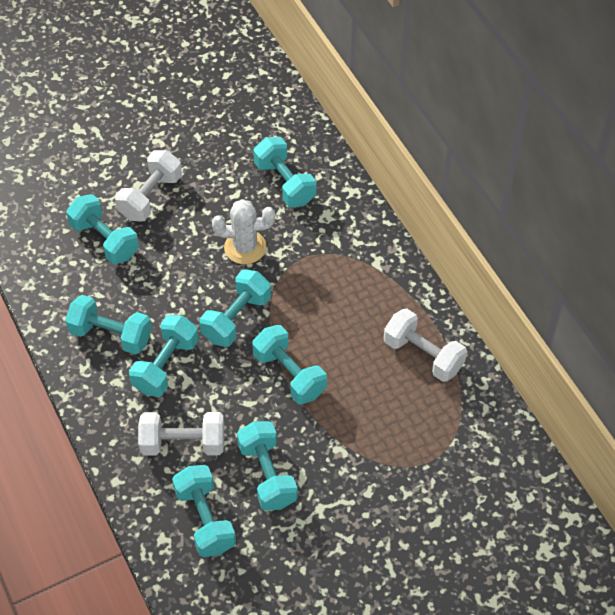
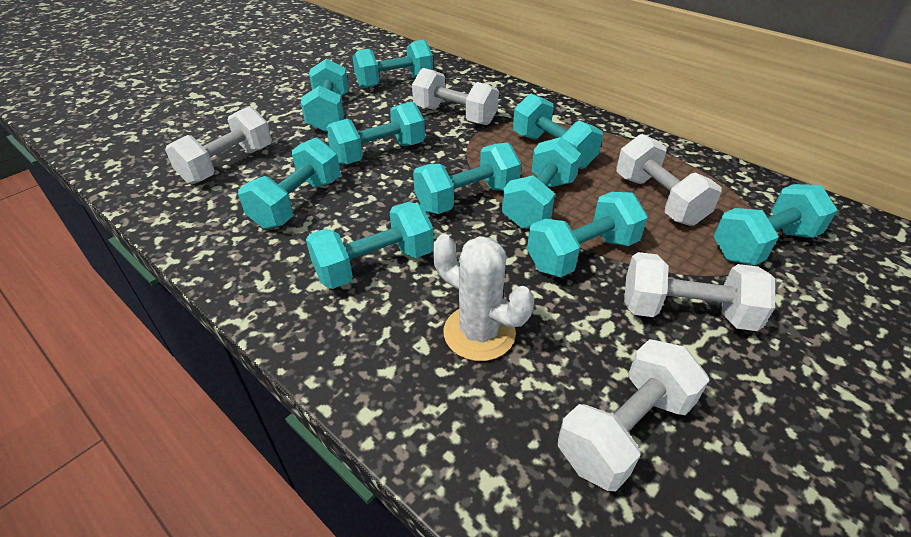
turquoise dumbbell: 8 -> 10
white dumbbell: 3 -> 5

